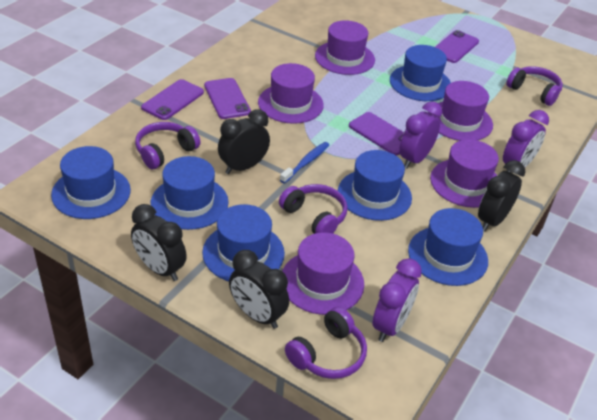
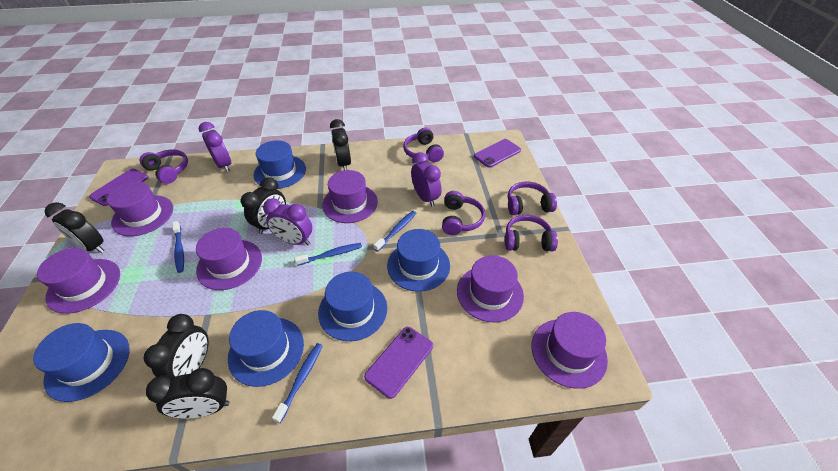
black clock: 4 -> 5
blue hat: 6 -> 5
blue toothbrush: 1 -> 4
purple hat: 5 -> 6
purple headphones: 4 -> 5
purple phone: 4 -> 3

